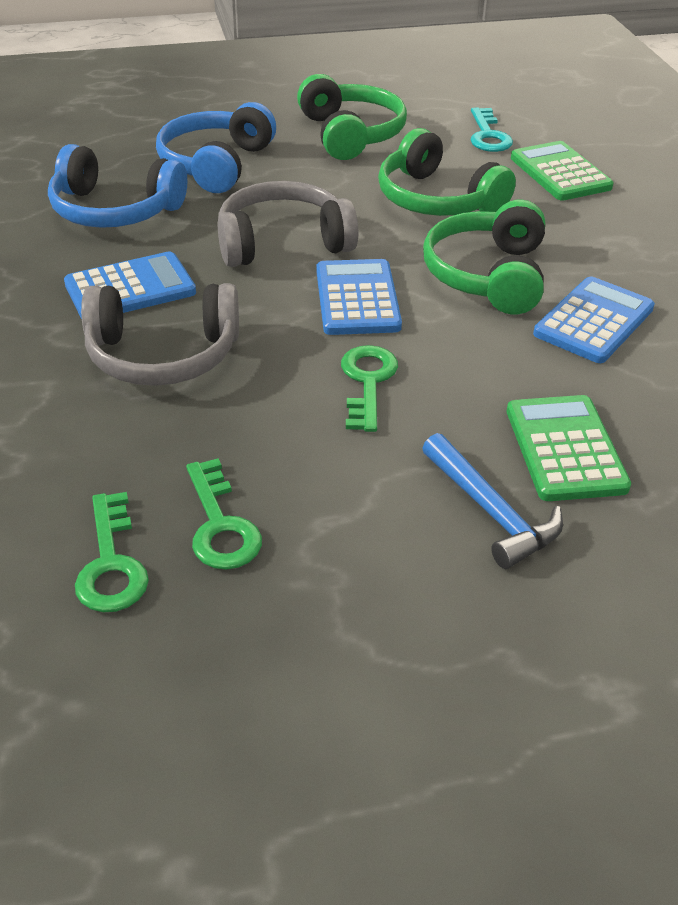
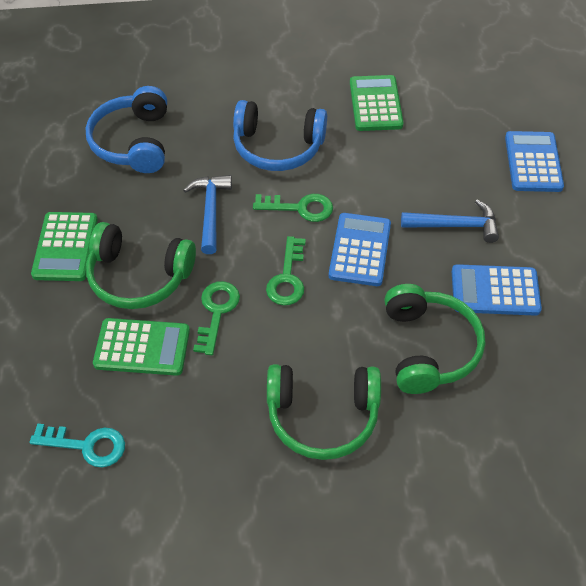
blue hammer: 1 -> 2
green calculator: 2 -> 3
grey headphones: 2 -> 0

